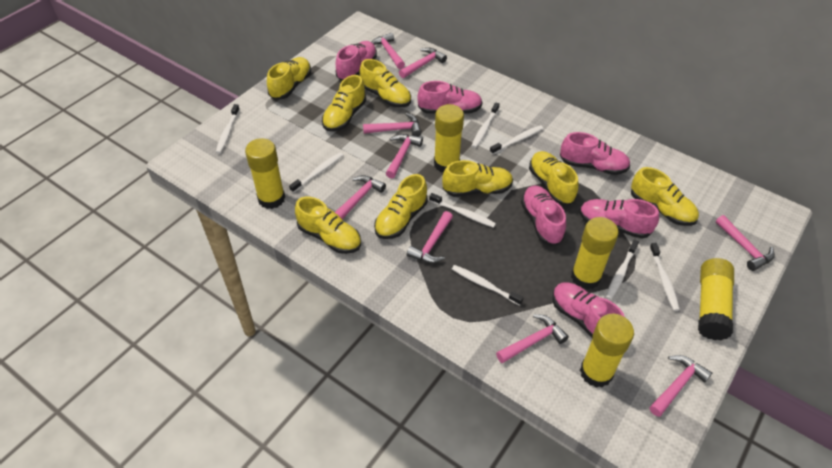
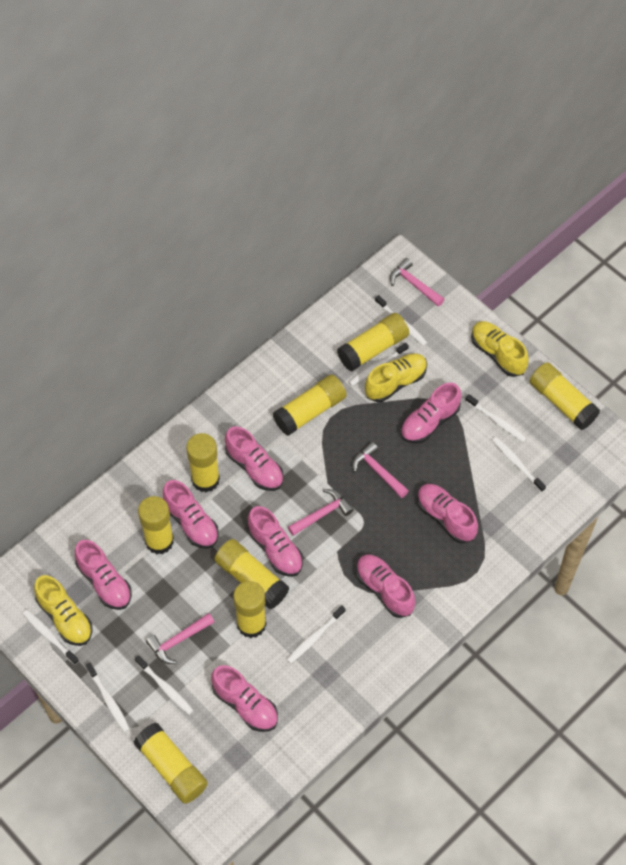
pink hammer: 9 -> 4
pink shoe: 6 -> 8
yellow glue stick: 5 -> 8
yellow shoe: 8 -> 3

